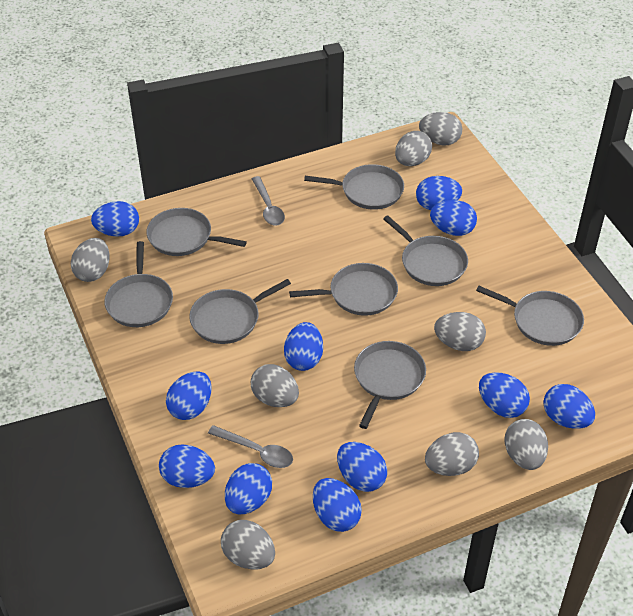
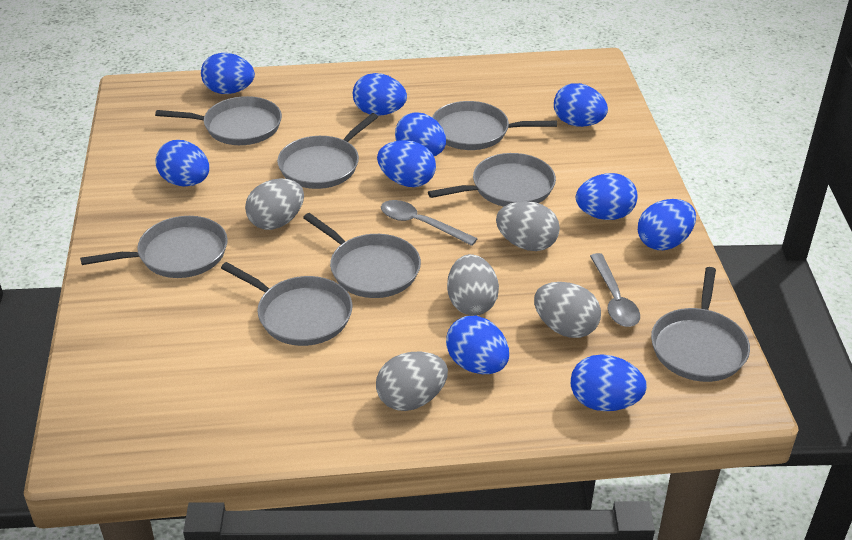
blue egg: 11 -> 10
grey egg: 8 -> 5

